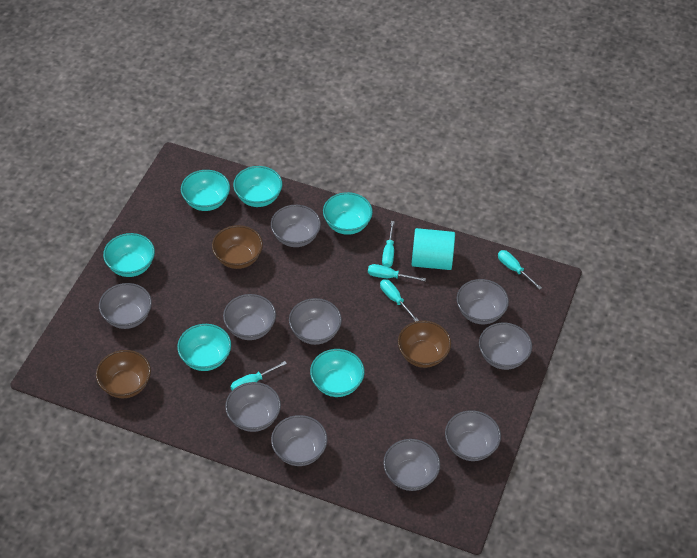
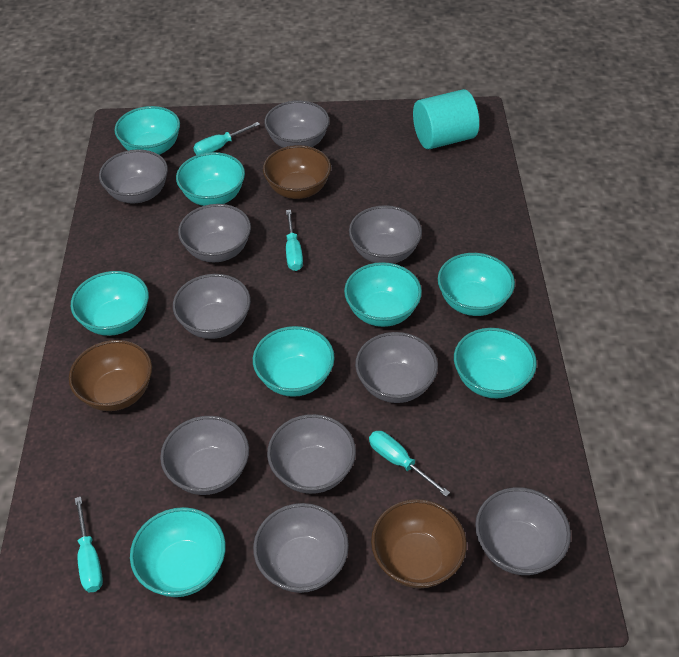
turquoise bowl: 6 -> 8
turquoise screwdriver: 5 -> 4

